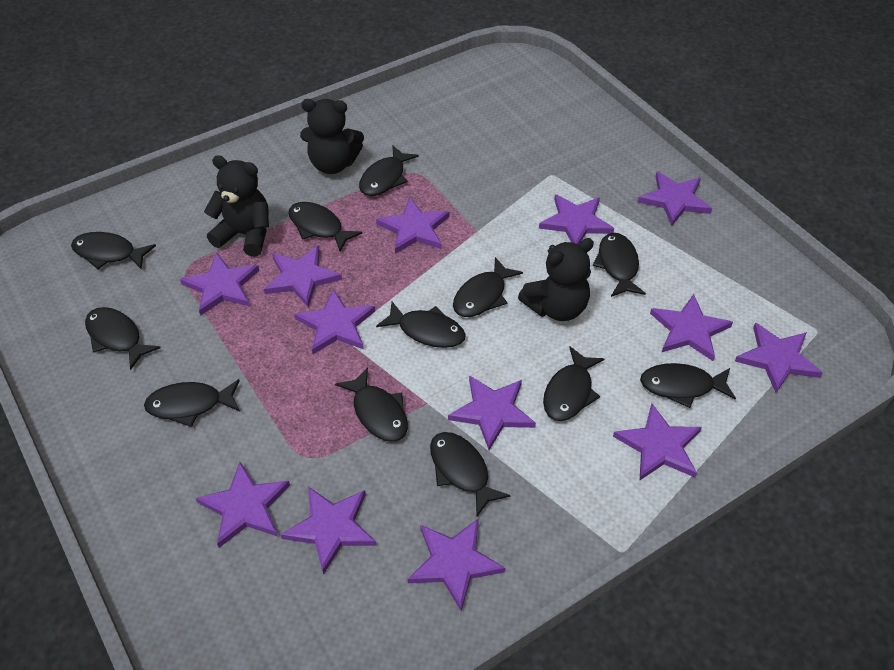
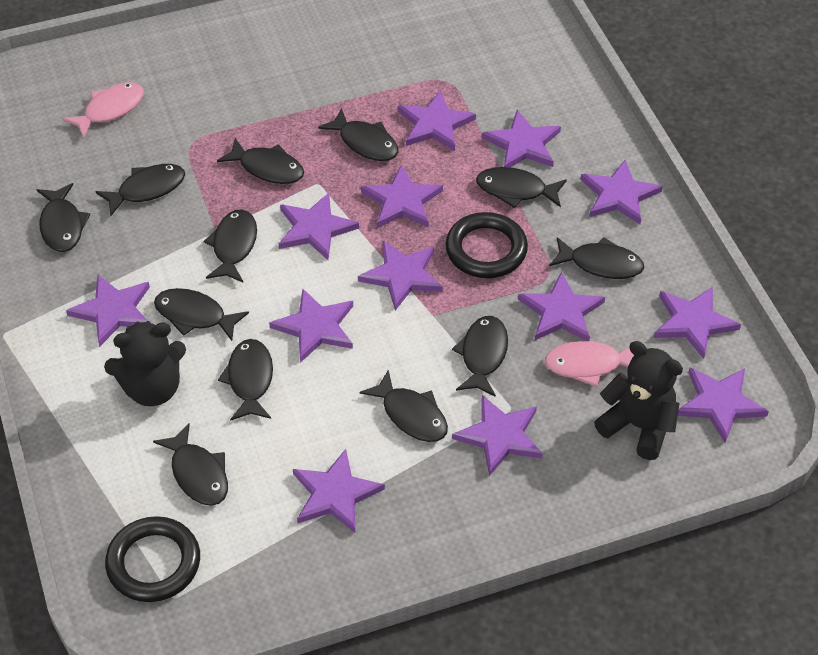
black ring: 0 -> 2
black teddy bear: 3 -> 2
pink fish: 0 -> 2

